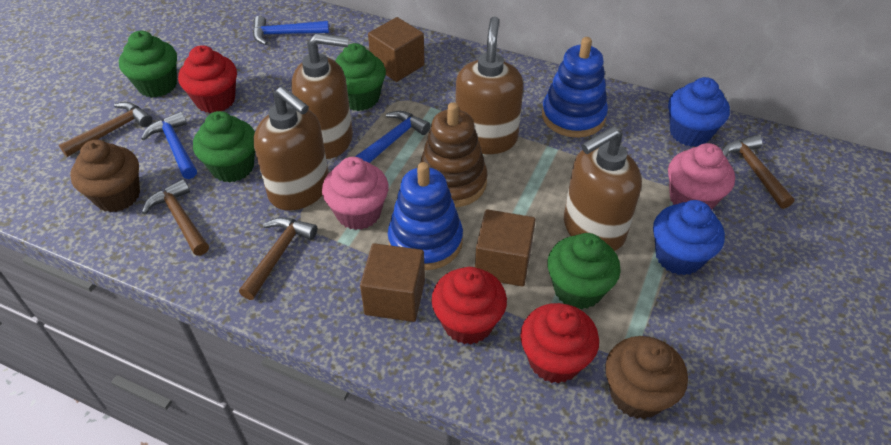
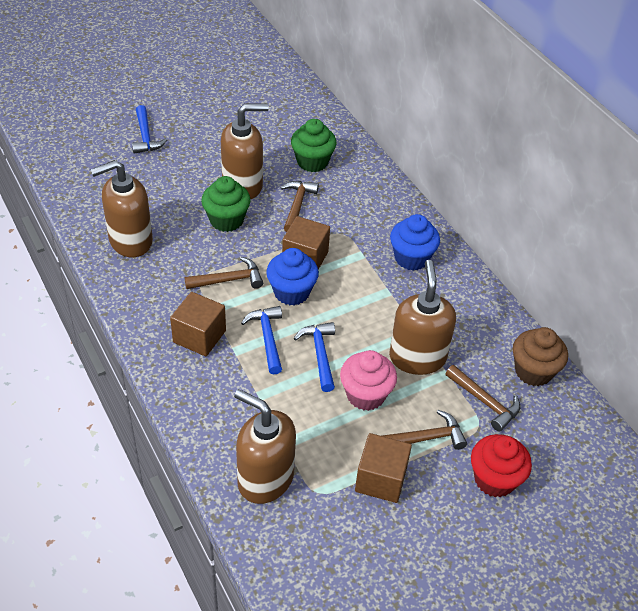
blue stacking toy: 2 -> 0
brown cupcake: 2 -> 1
brown stacking toy: 1 -> 0
green cupcake: 4 -> 2
pink cupcake: 2 -> 1
red cupcake: 3 -> 1

